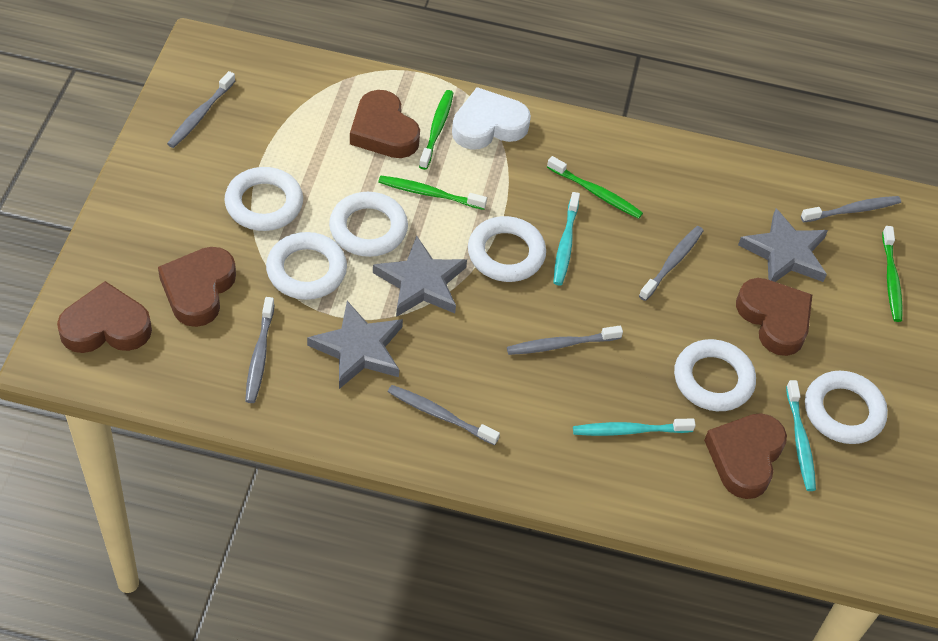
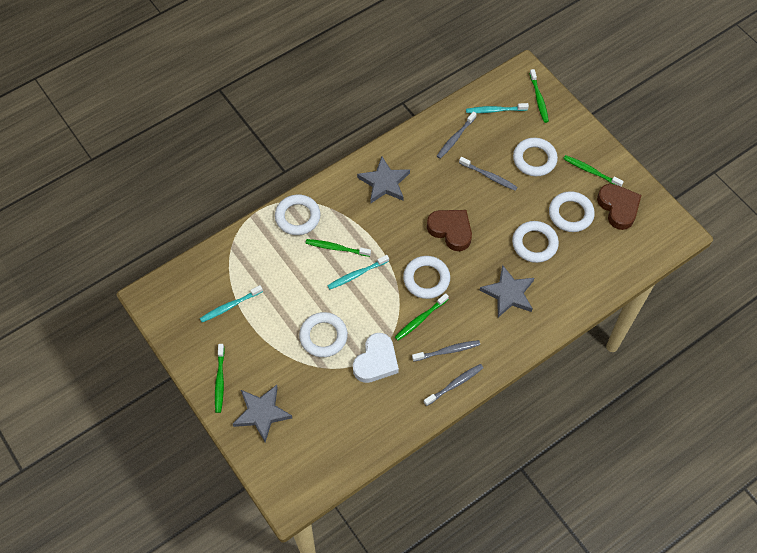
brown heart: 5 -> 2
green toothbrush: 4 -> 5
grey toothbrush: 6 -> 4

